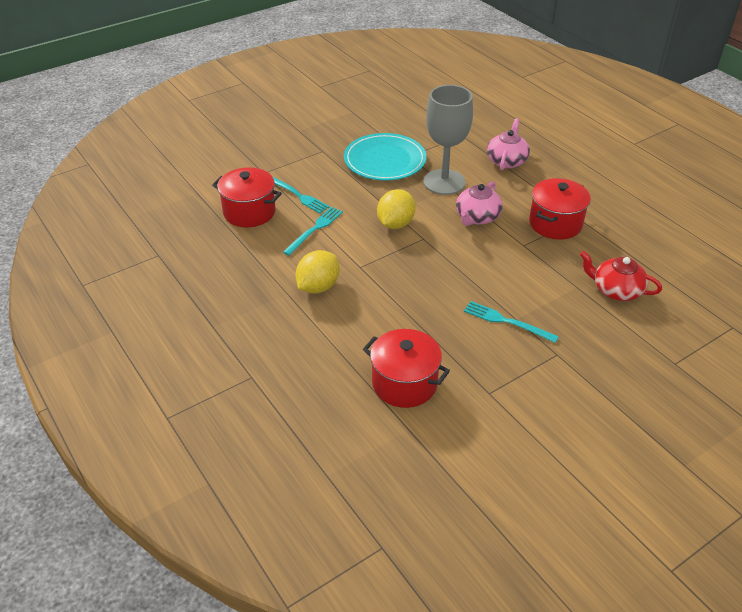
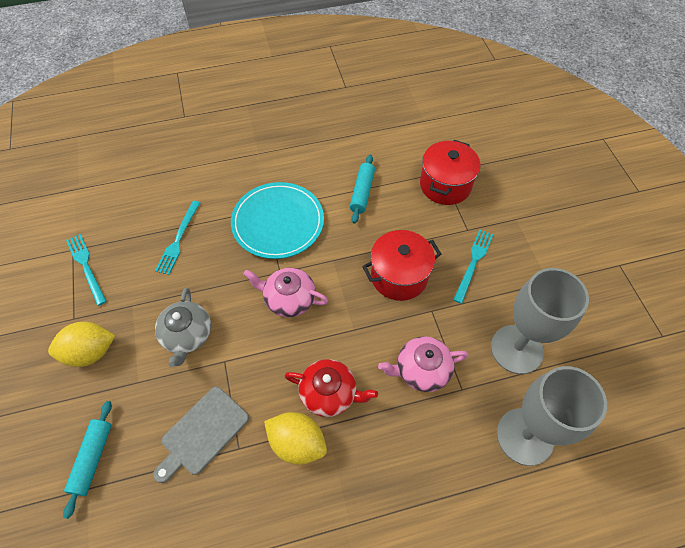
grey cutting board: 0 -> 1
grey goblet: 1 -> 2
grey teapot: 0 -> 1
red pot: 3 -> 2
turquoise rolling pin: 0 -> 2

